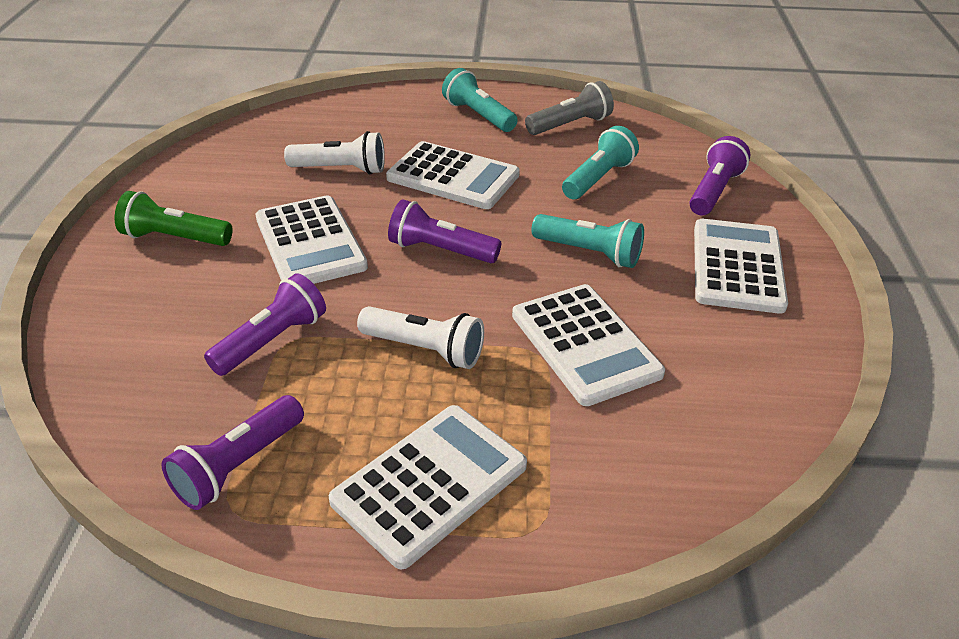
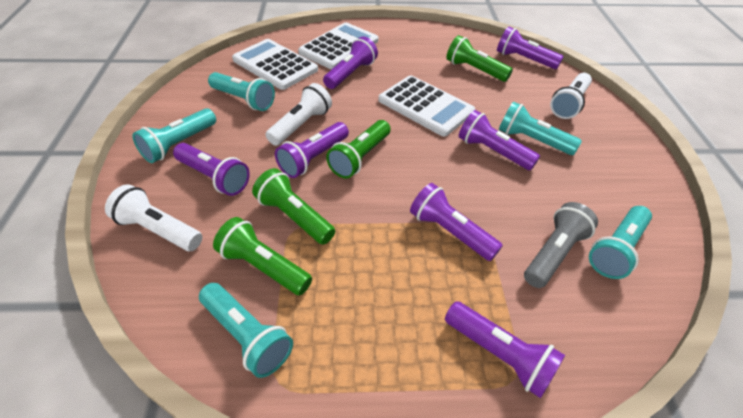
green flashlight: 1 -> 4
purple flashlight: 4 -> 7
turquoise flashlight: 3 -> 5
white calculator: 5 -> 3
white flashlight: 2 -> 3

